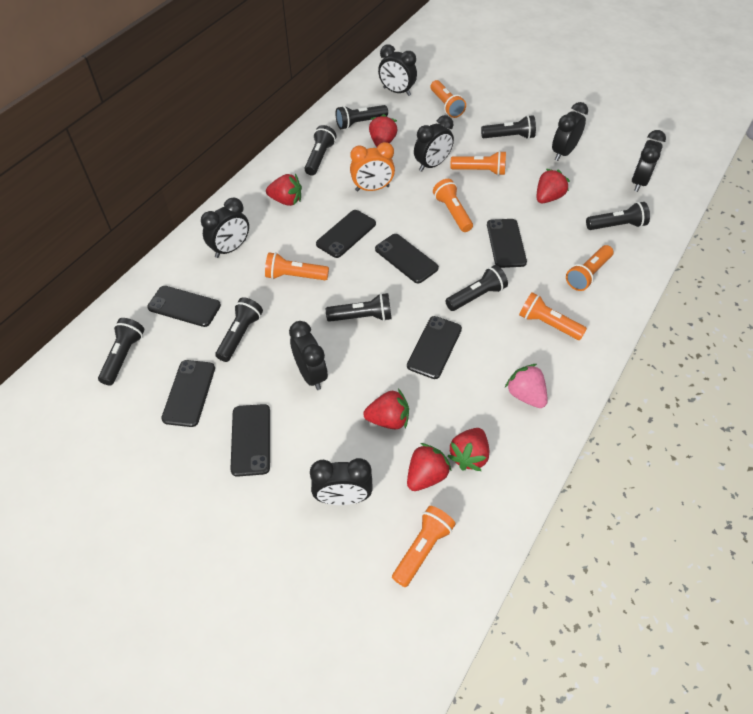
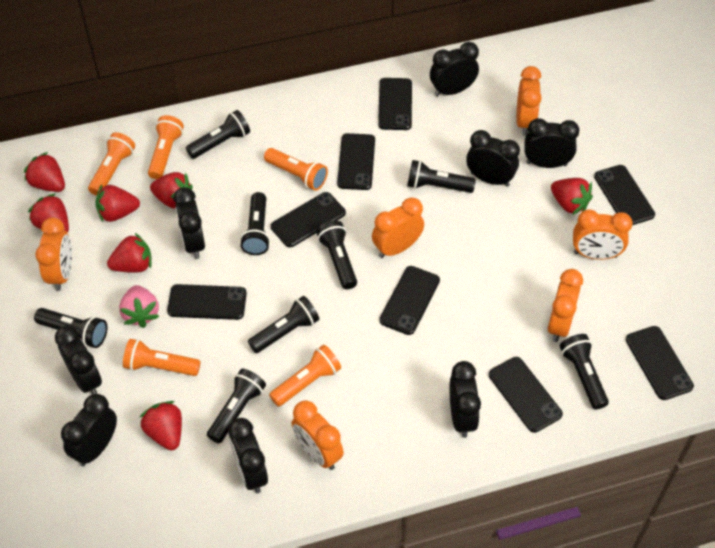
black clock: 7 -> 8
black phone: 7 -> 8
orange clock: 1 -> 6
orange flashlight: 7 -> 5
red strawberry: 6 -> 7

